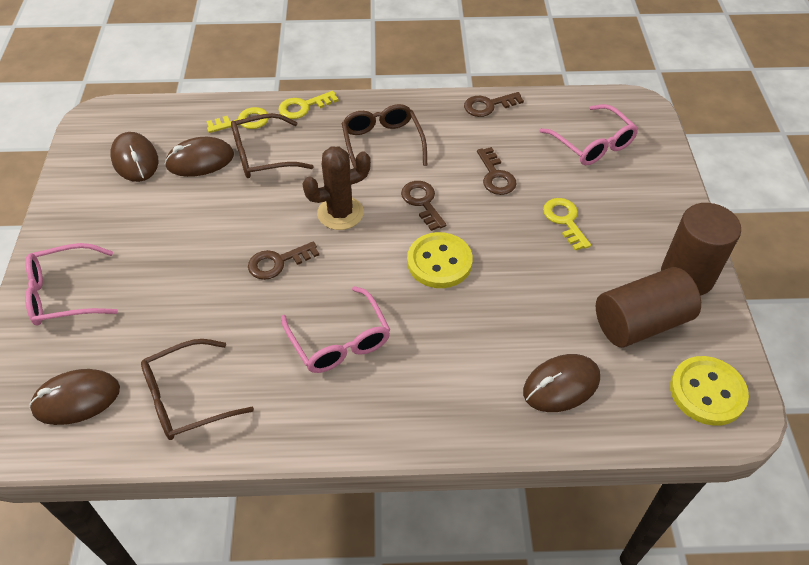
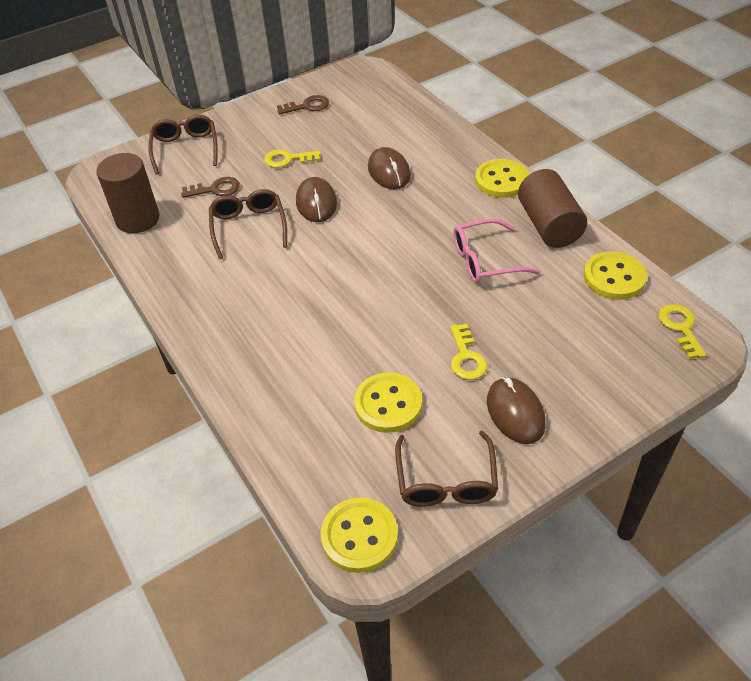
brown cactus: 1 -> 0
brown key: 4 -> 2
brown mouse: 4 -> 3
pink glasses: 3 -> 1
yellow button: 2 -> 4

